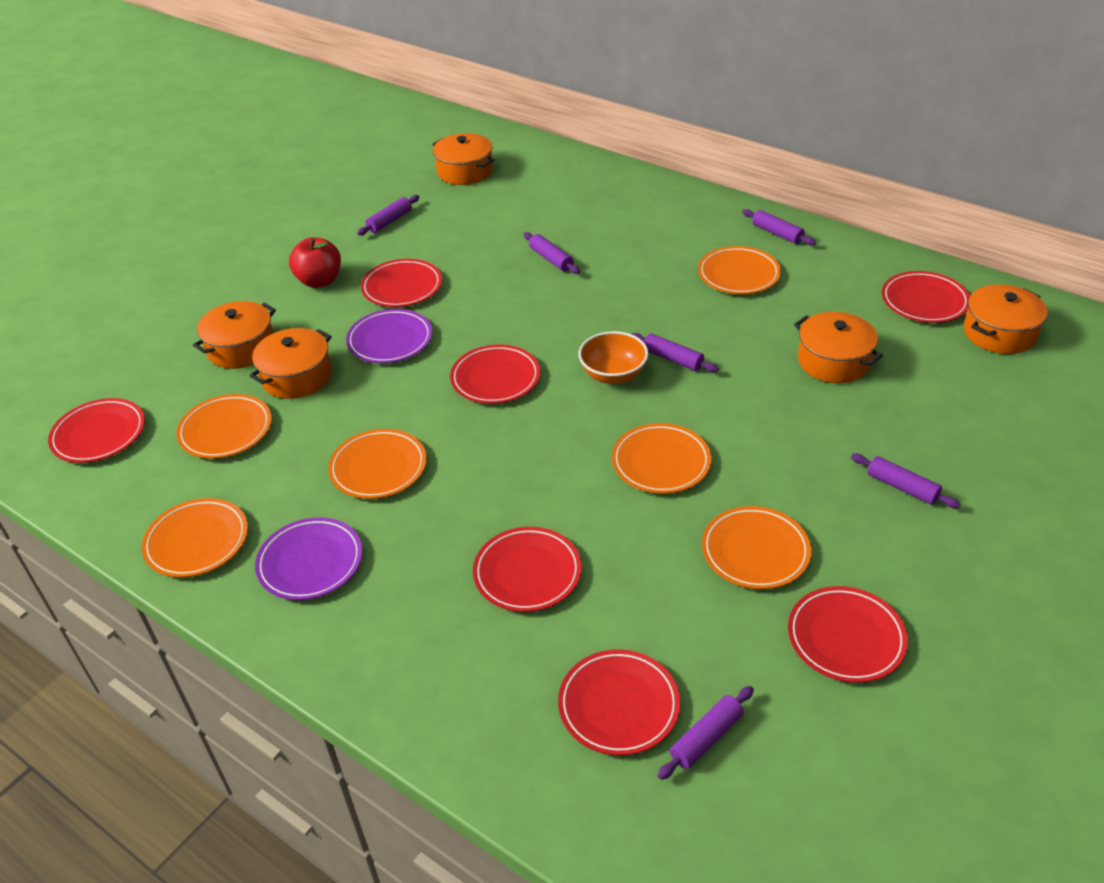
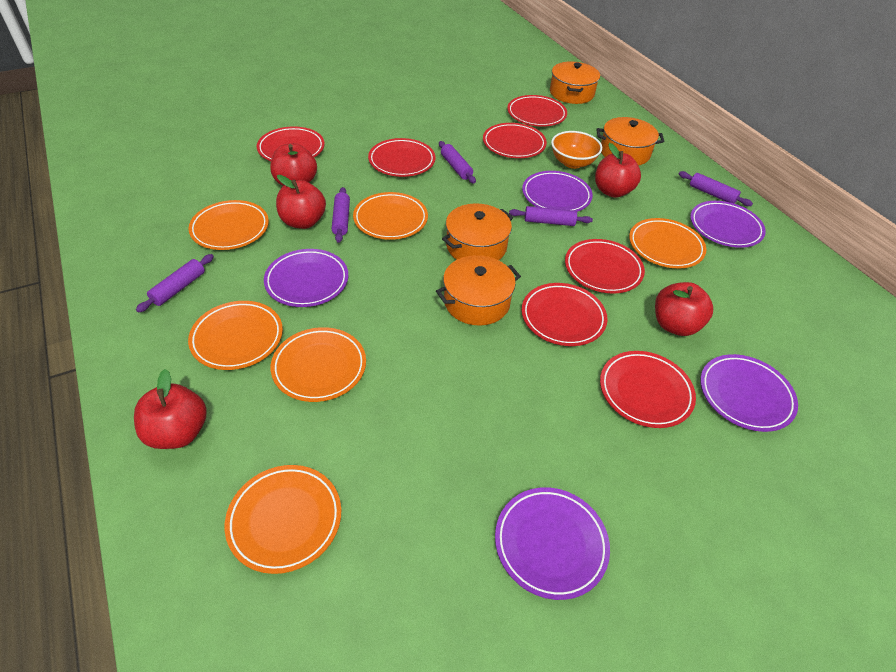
orange pot: 5 -> 4
purple plate: 2 -> 5
purple rolling pin: 6 -> 5
red apple: 1 -> 5

